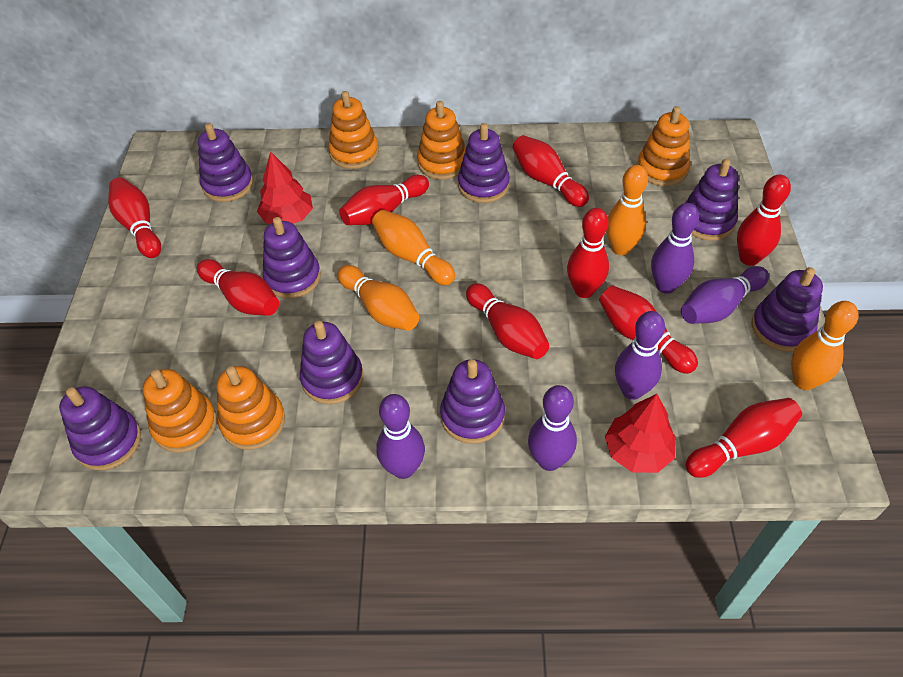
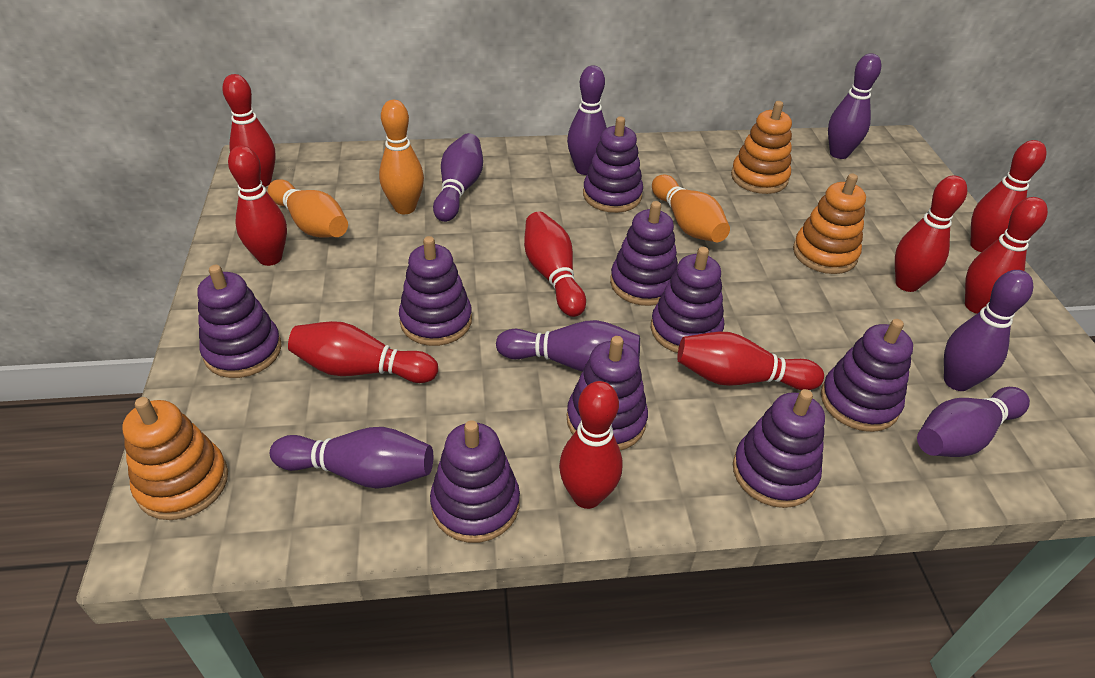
orange bowling pin: 4 -> 3
orange stacking toy: 5 -> 3
purple bowling pin: 5 -> 7
purple stacking toy: 8 -> 9
red tree: 2 -> 0

